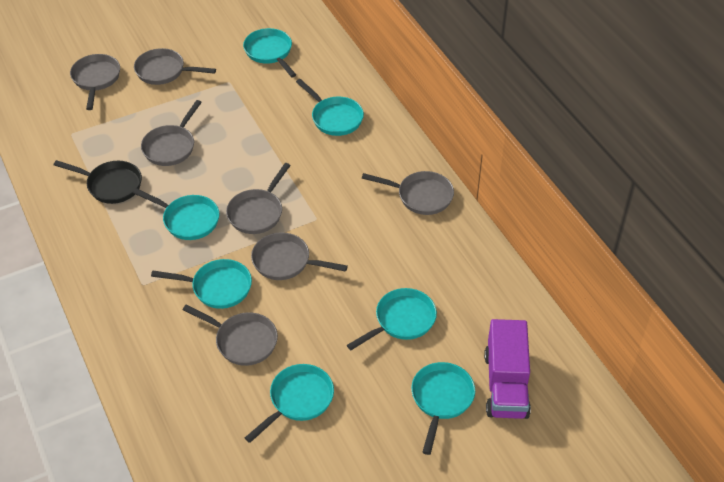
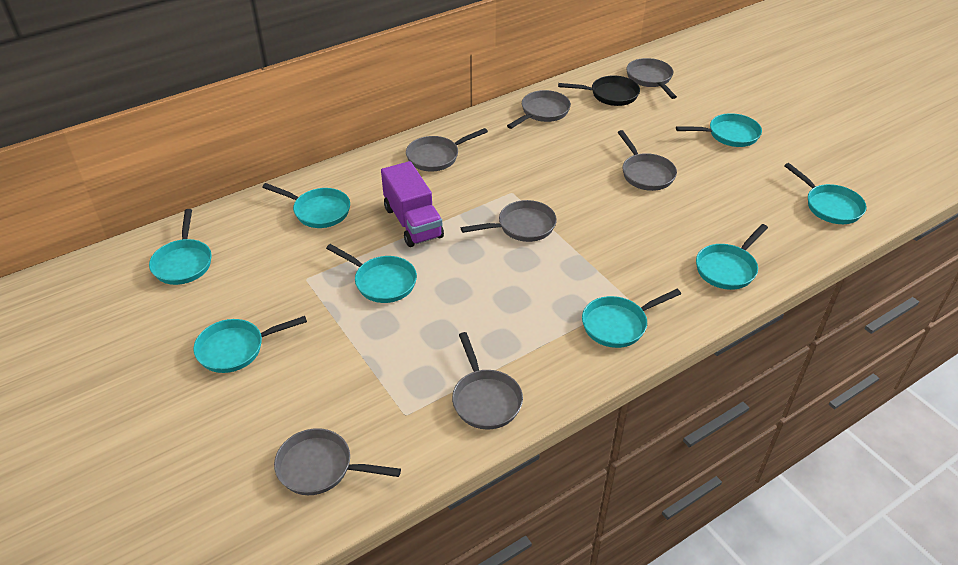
turquoise pan: 7 -> 8

